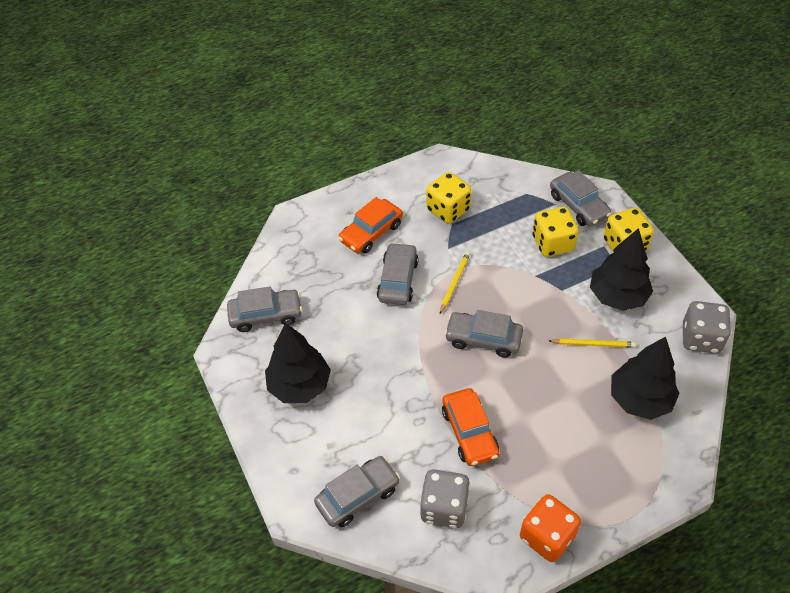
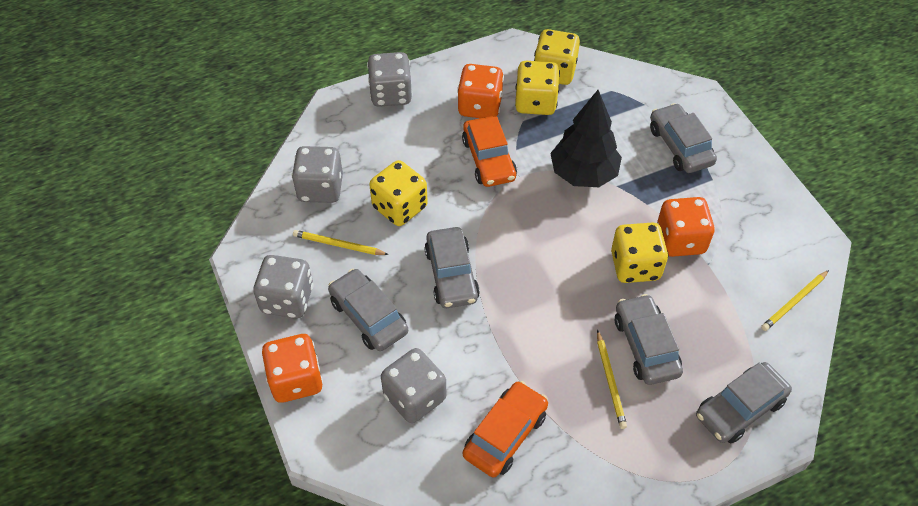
black tree: 3 -> 1
grey dice: 2 -> 4
orange dice: 1 -> 3
yellow dice: 3 -> 4
yellow pencil: 2 -> 3

